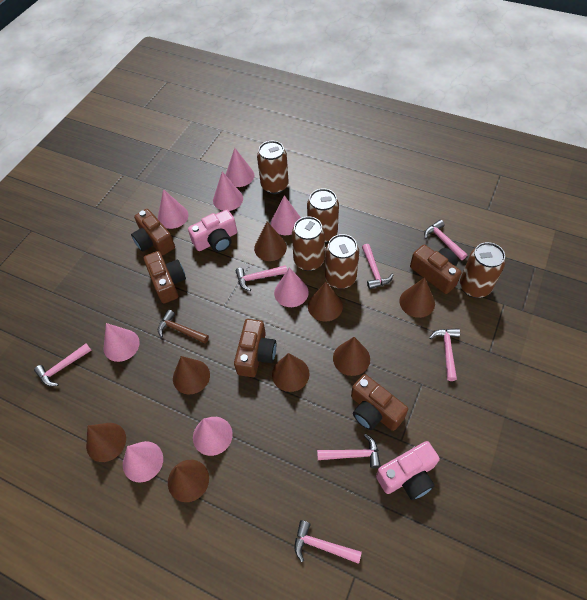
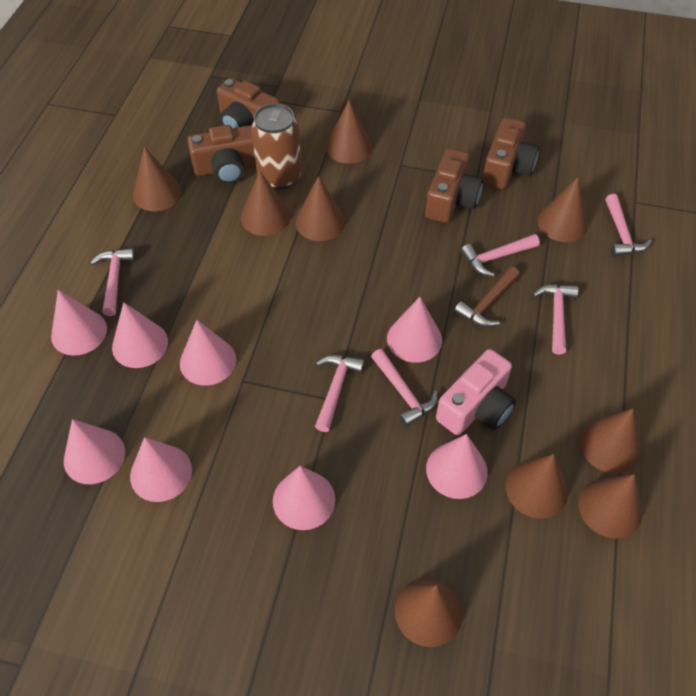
brown camera: 5 -> 4
brown can: 5 -> 1
brown cone: 8 -> 9
pink camera: 2 -> 1
pink hammer: 7 -> 6

